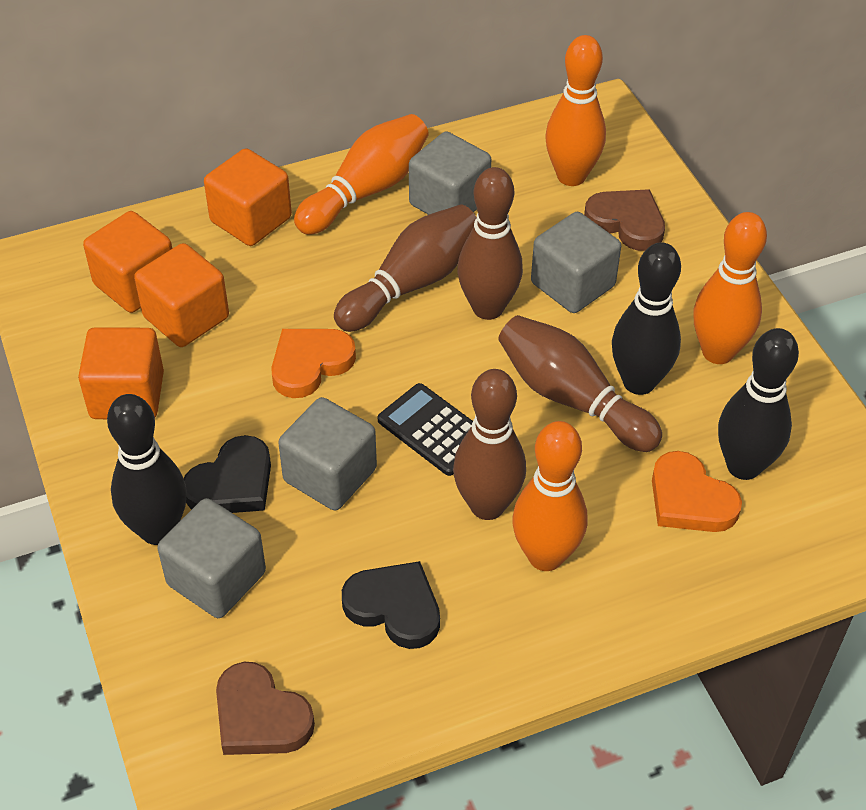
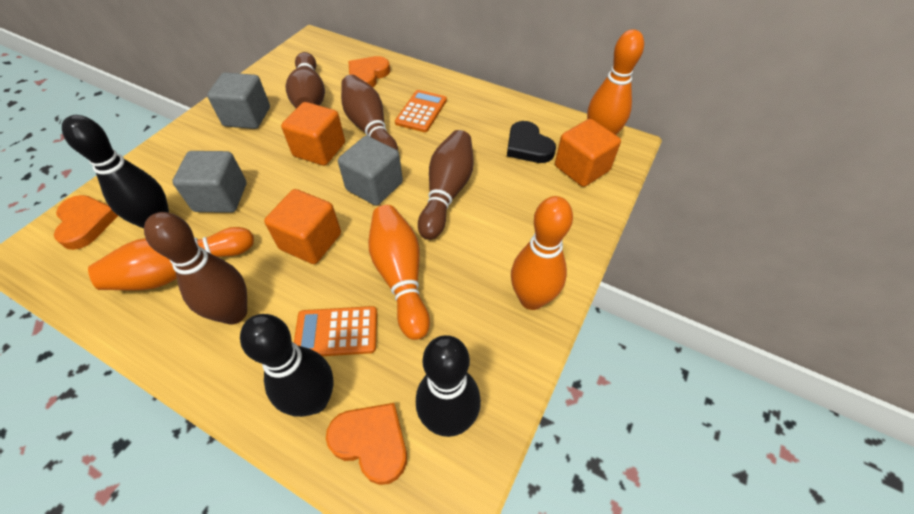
black calculator: 1 -> 0
black heart: 2 -> 1
brown heart: 2 -> 0
grey cube: 4 -> 3
orange calculator: 0 -> 2
orange cube: 4 -> 3
orange heart: 2 -> 3

